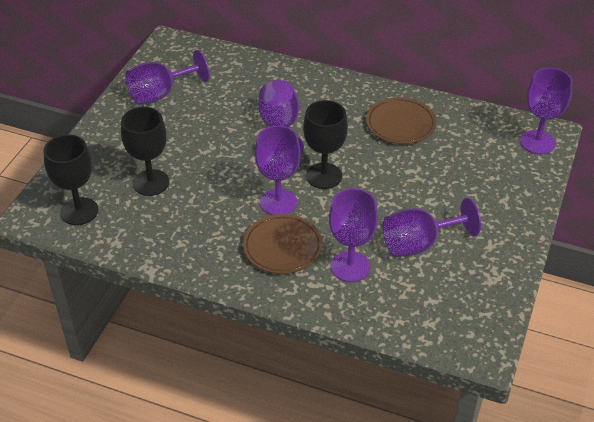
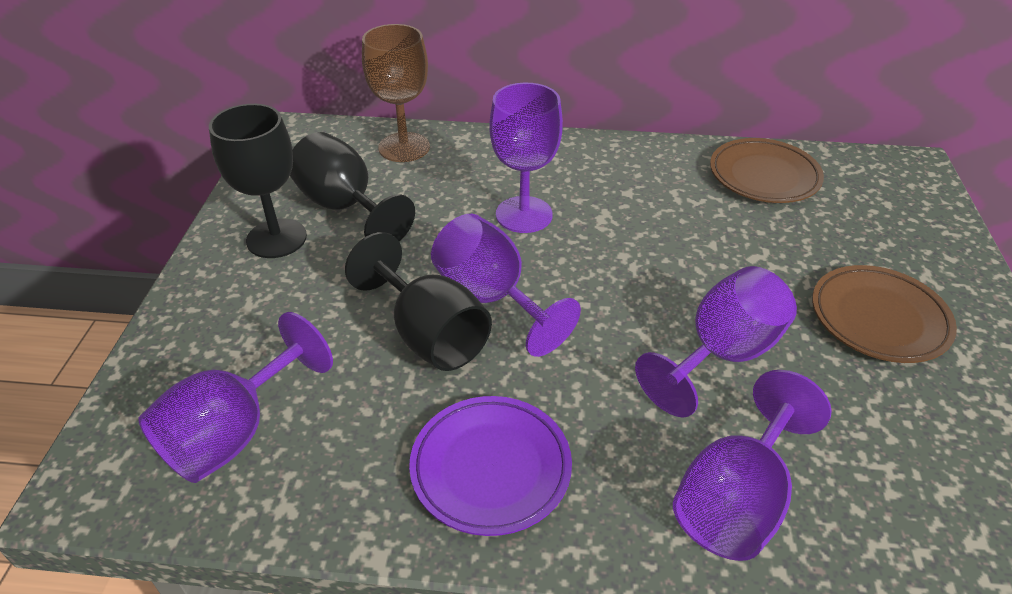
brown goblet: 0 -> 1
purple goblet: 6 -> 5
purple plate: 0 -> 1

